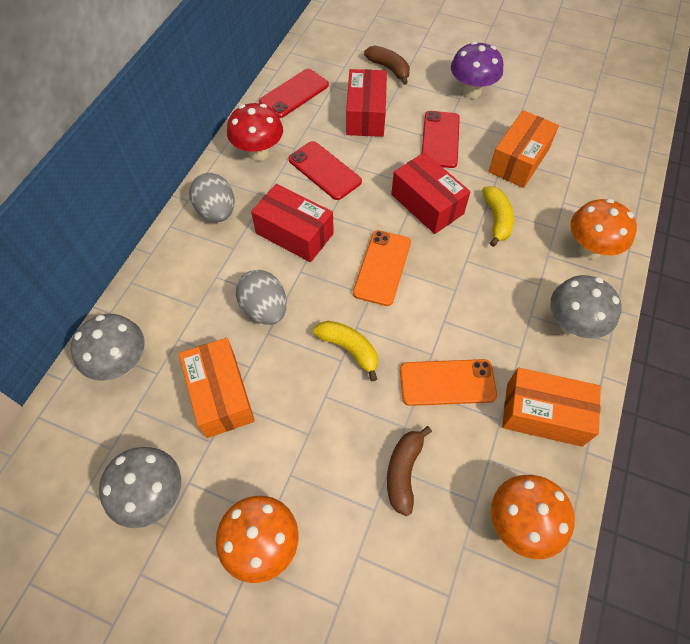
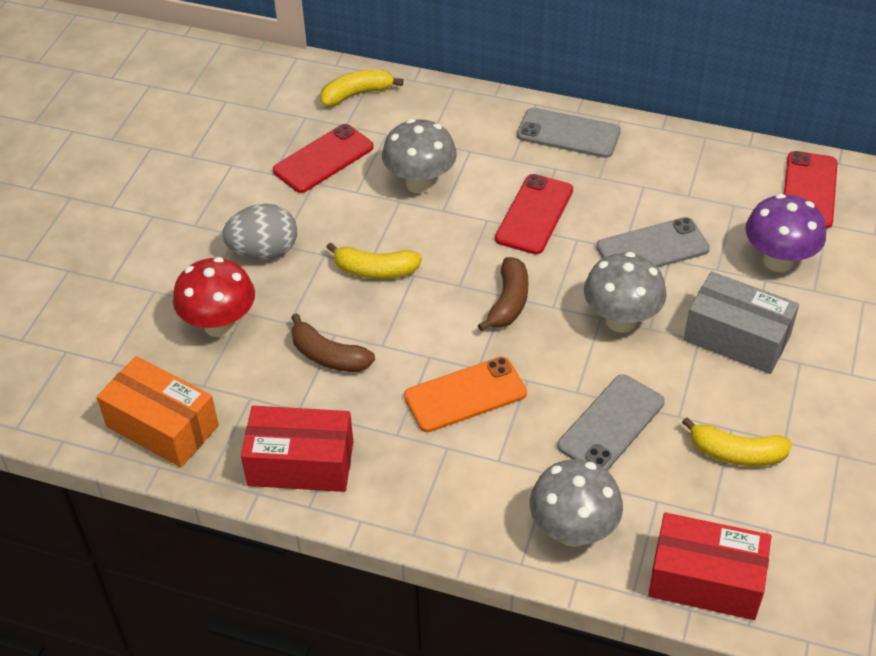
grey box: 0 -> 1
grey egg: 2 -> 1
grey phone: 0 -> 3
orange box: 3 -> 1
orange mushroom: 3 -> 0
orange phone: 2 -> 1
red box: 3 -> 2
yellow banana: 2 -> 3

